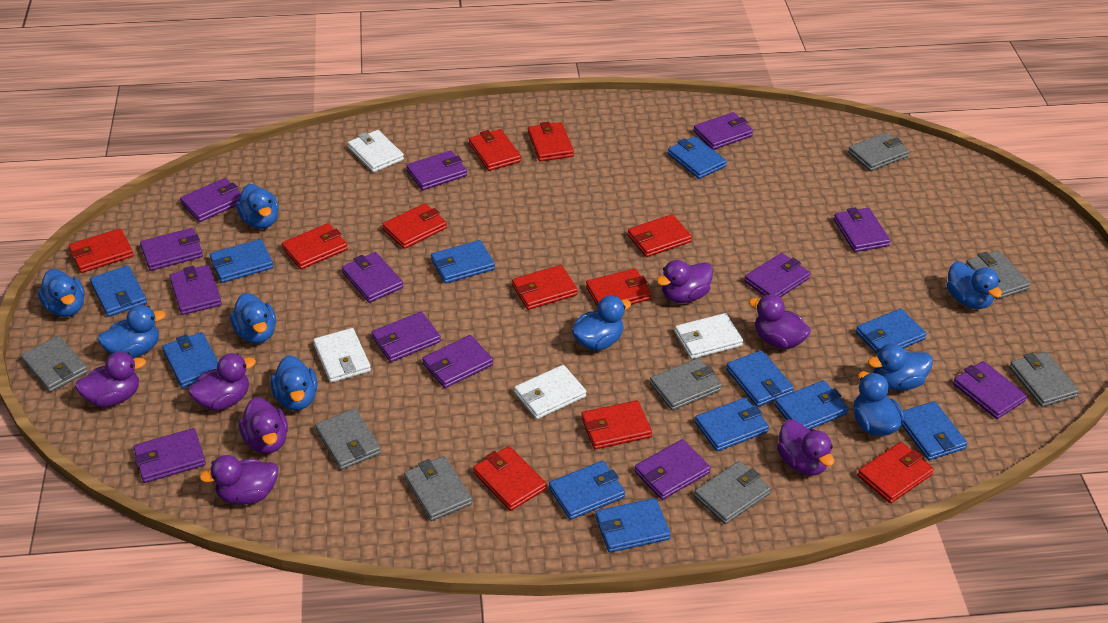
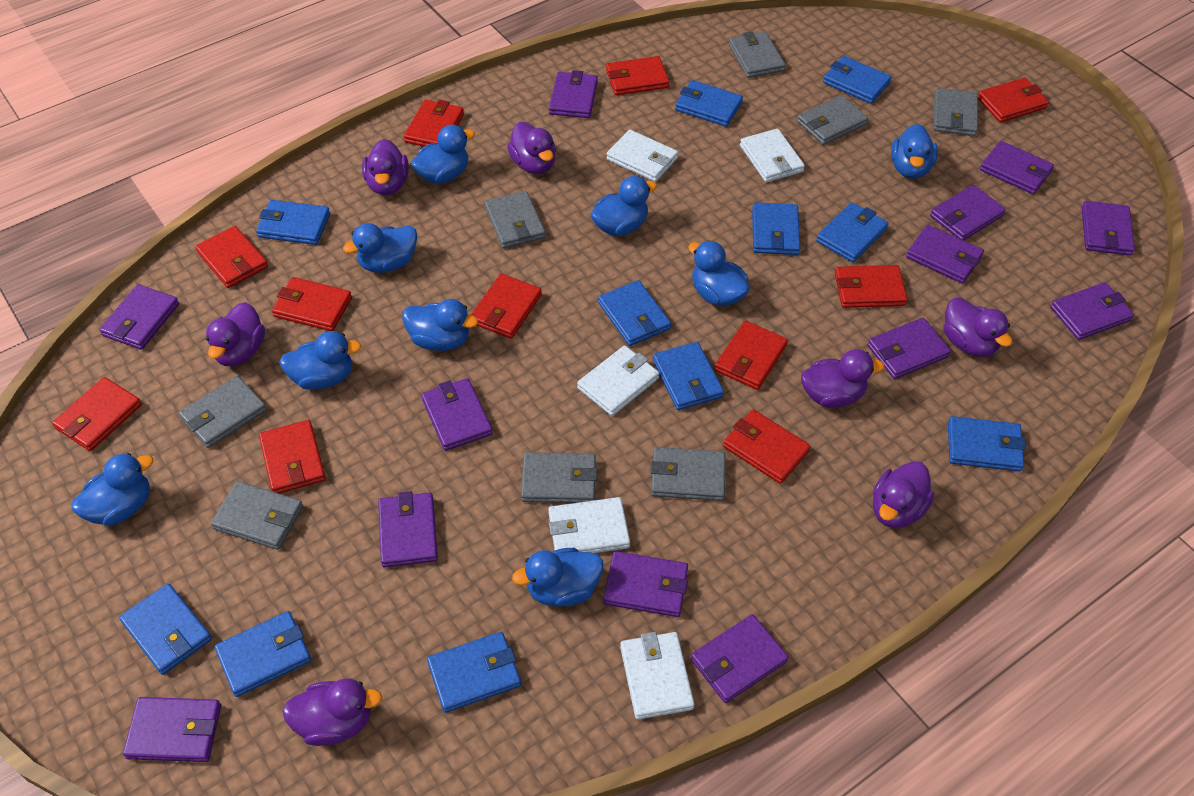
blue wallet: 12 -> 11
white wallet: 4 -> 5

